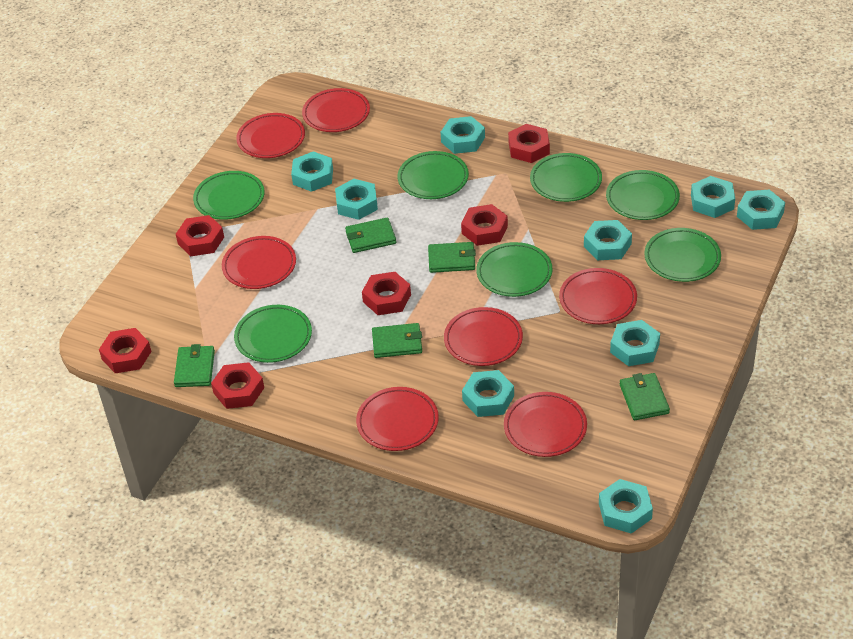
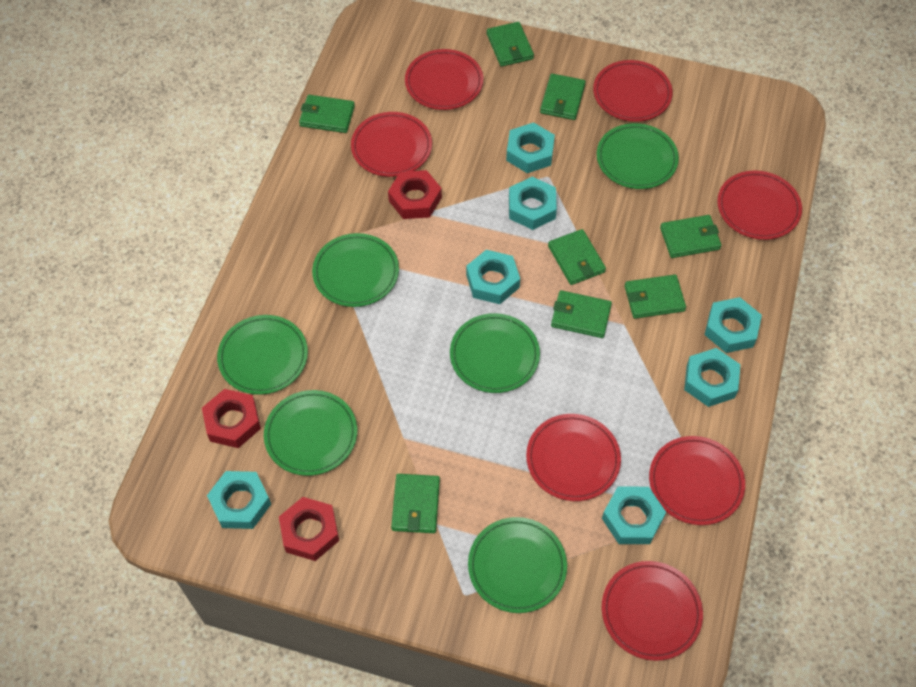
green plate: 7 -> 6
green wallet: 5 -> 8
red nut: 6 -> 3
turquoise nut: 9 -> 7

